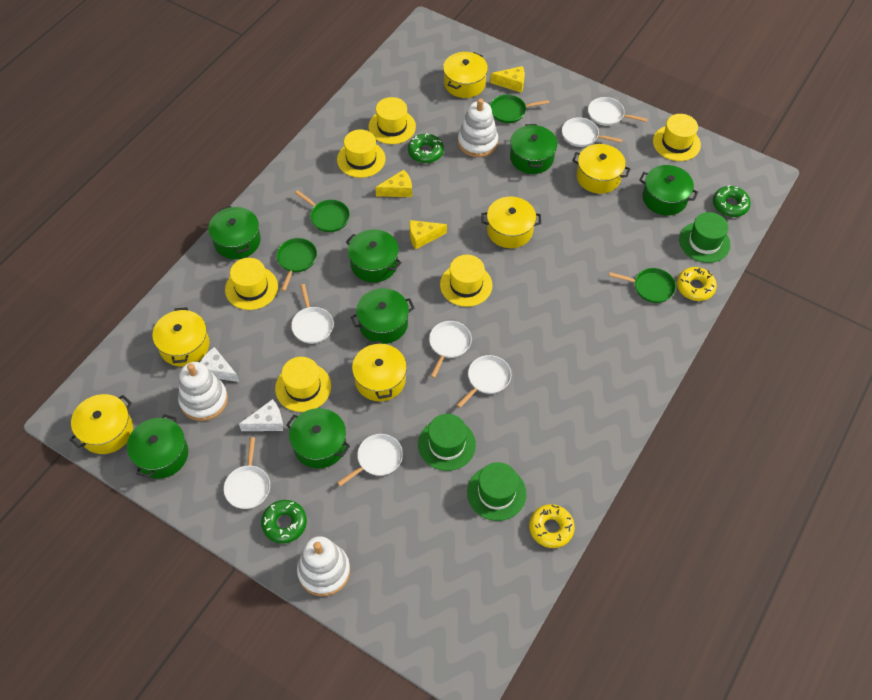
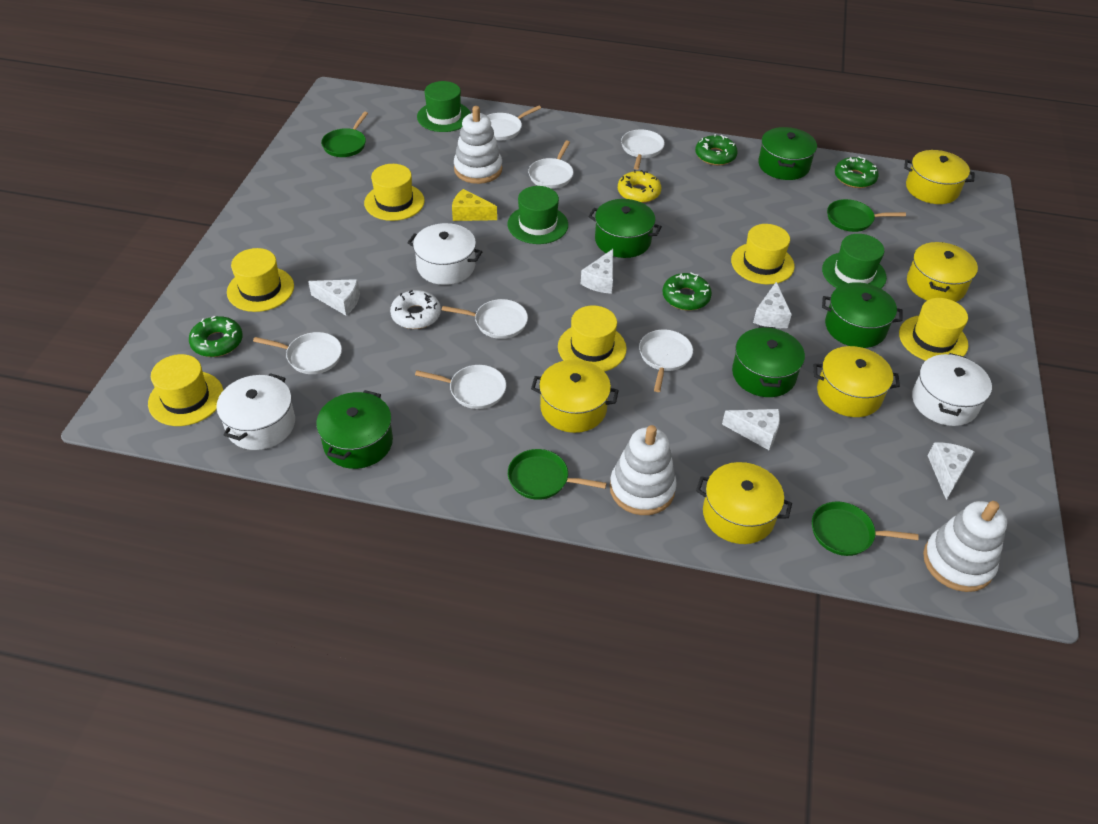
green donut: 3 -> 4
green pot: 7 -> 5
white cheese: 2 -> 5
white donut: 0 -> 1
white pot: 0 -> 3
yellow cheese: 3 -> 1
yellow donut: 2 -> 1
yellow pot: 6 -> 5

